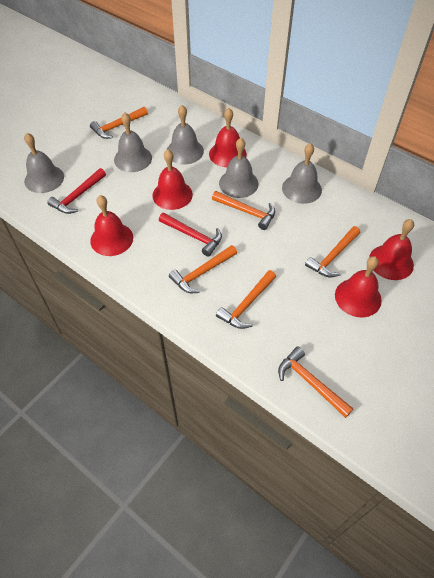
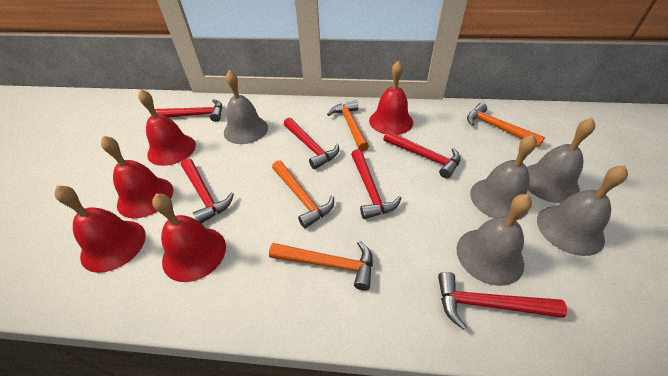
orange hammer: 6 -> 4
red hammer: 2 -> 6

